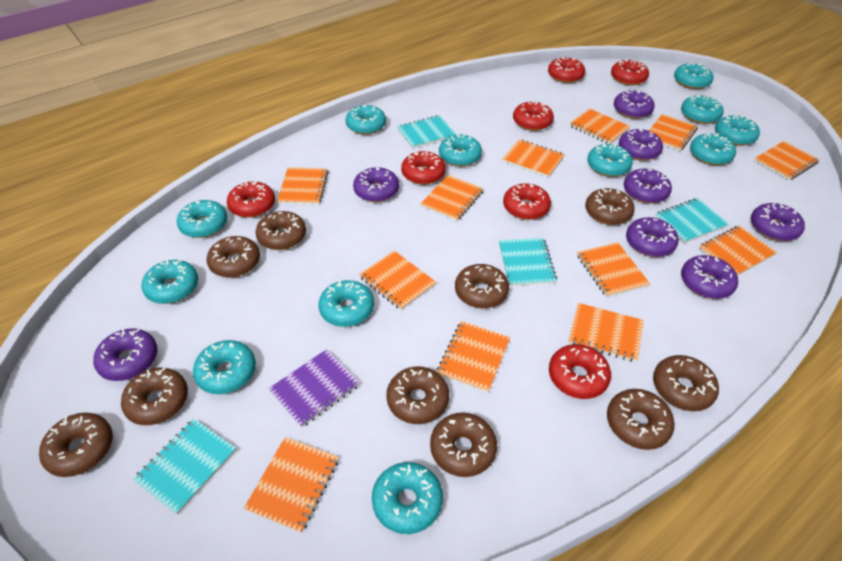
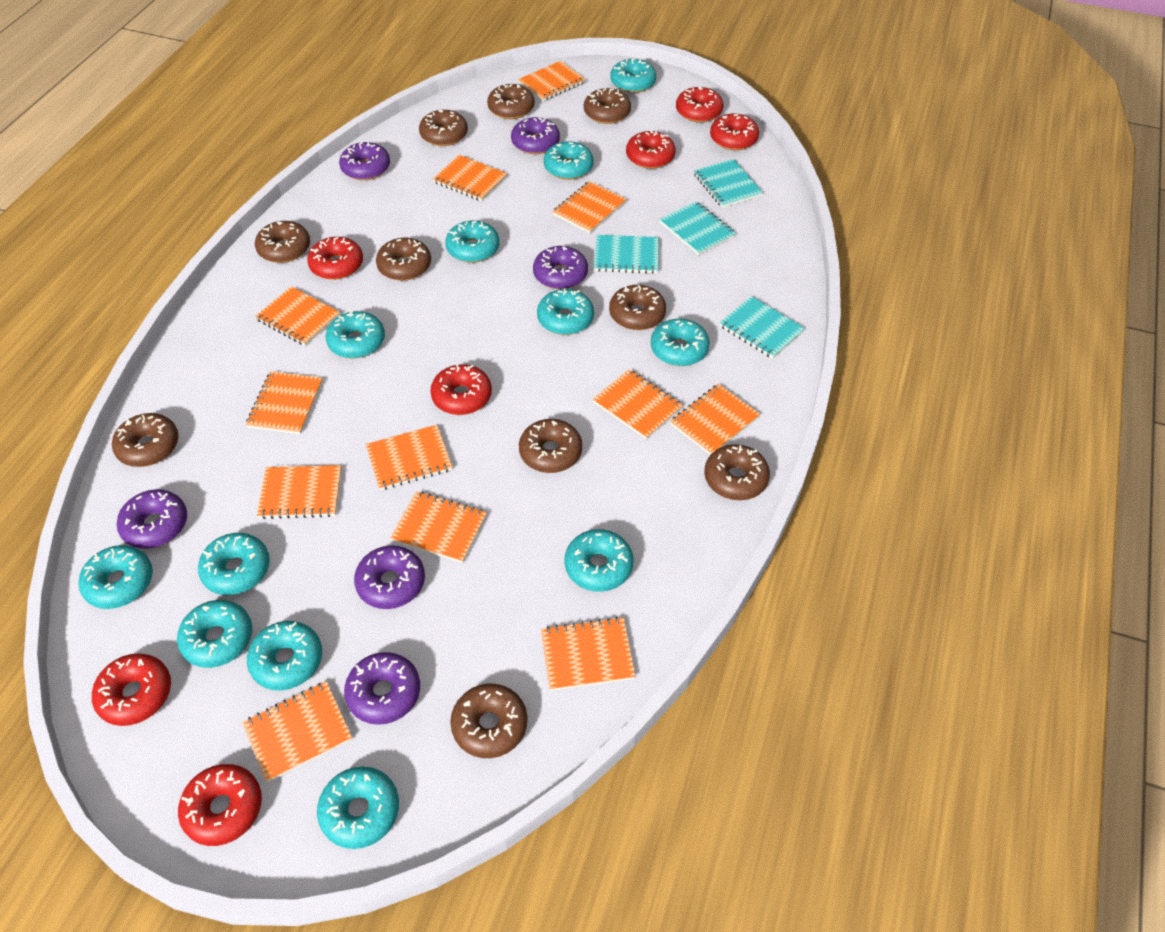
purple donut: 8 -> 6
purple notebook: 1 -> 0

